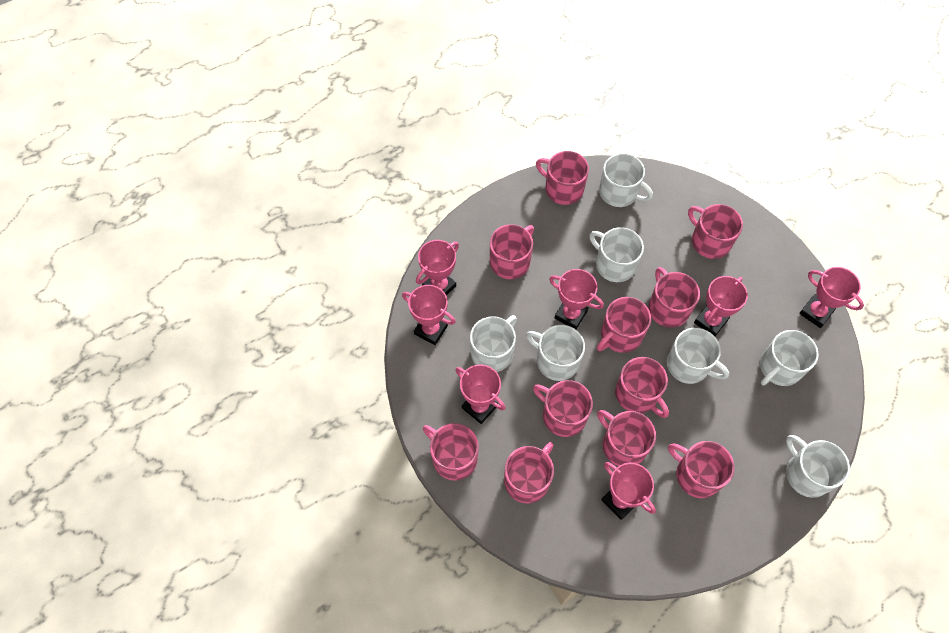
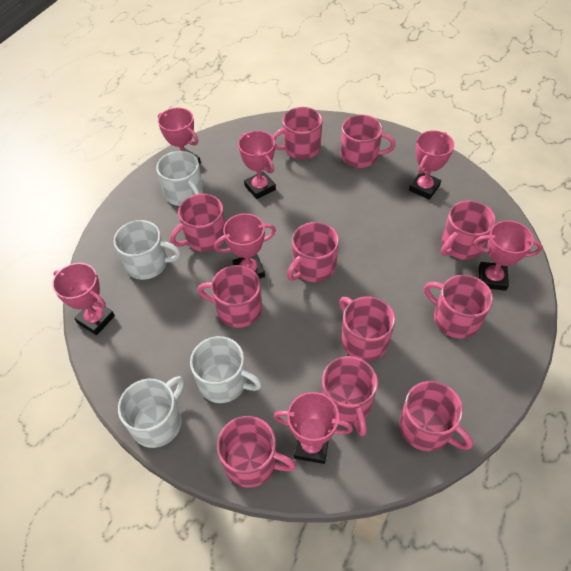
white mug: 7 -> 4

